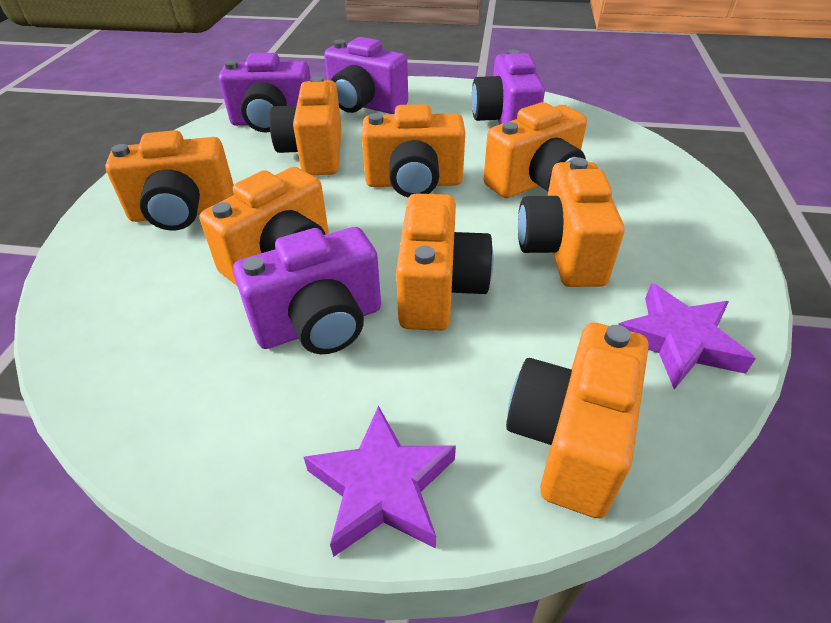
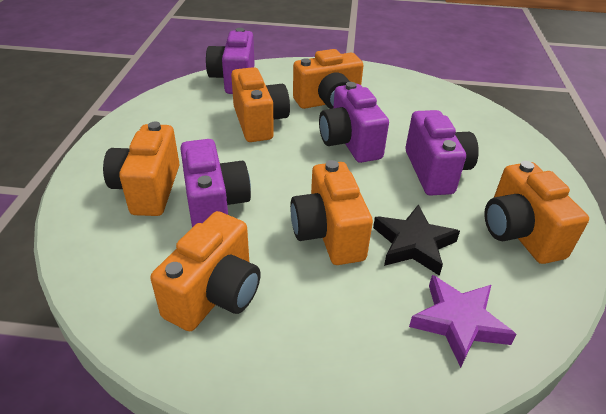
black star: 0 -> 1
orange camera: 8 -> 6
purple star: 2 -> 1

